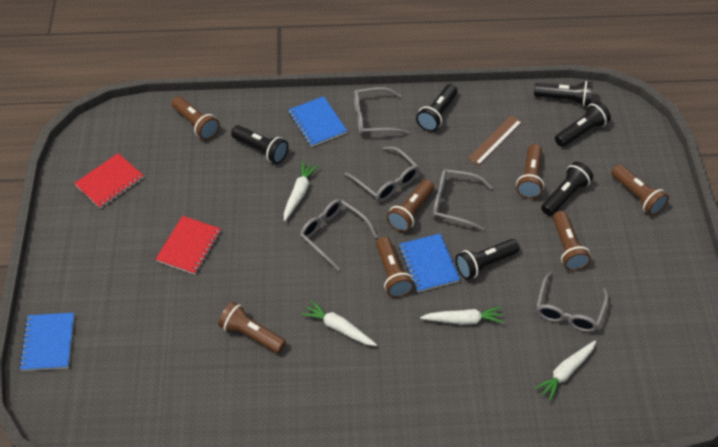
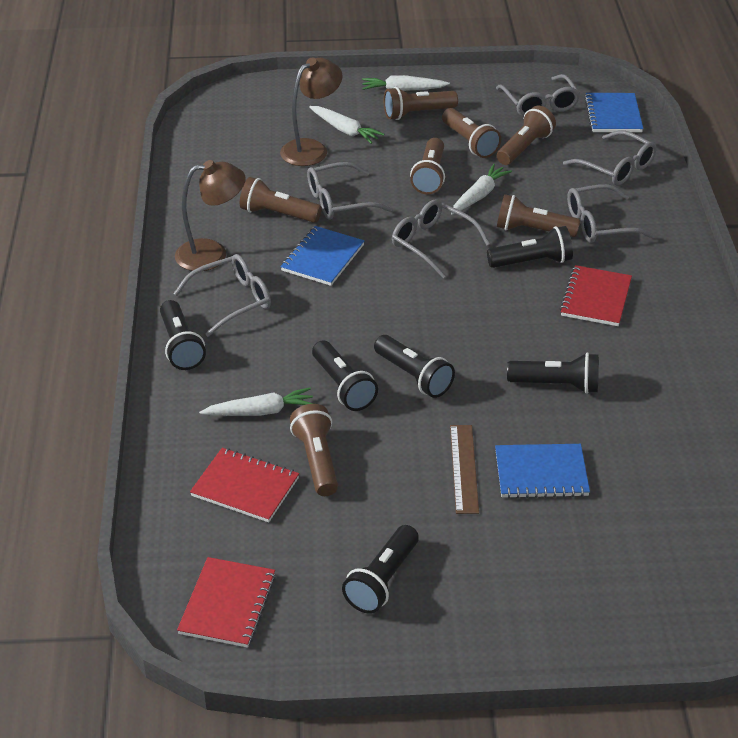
brown lamp: 0 -> 2
grey glasses: 5 -> 6
red notebook: 2 -> 3

